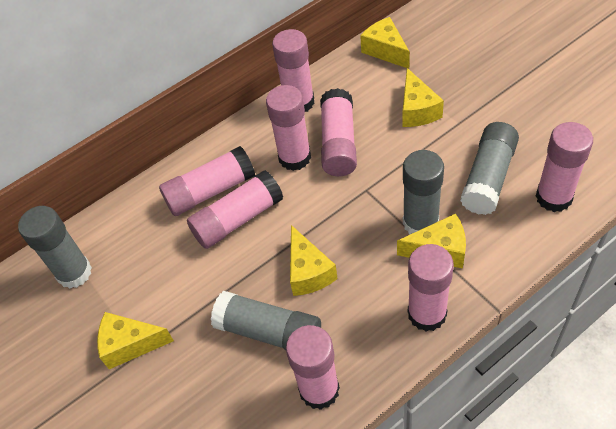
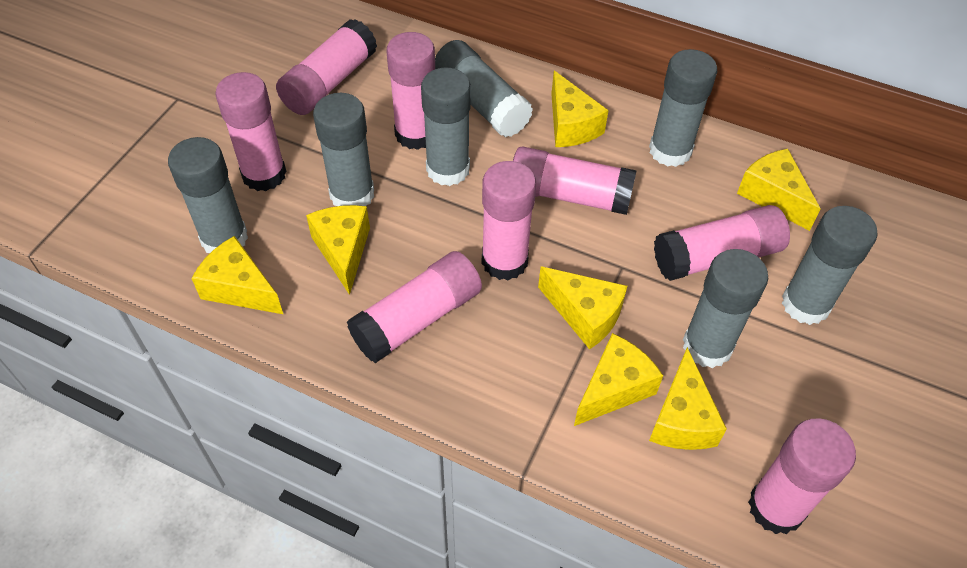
grey glue stick: 4 -> 7
yellow cheese: 5 -> 7

